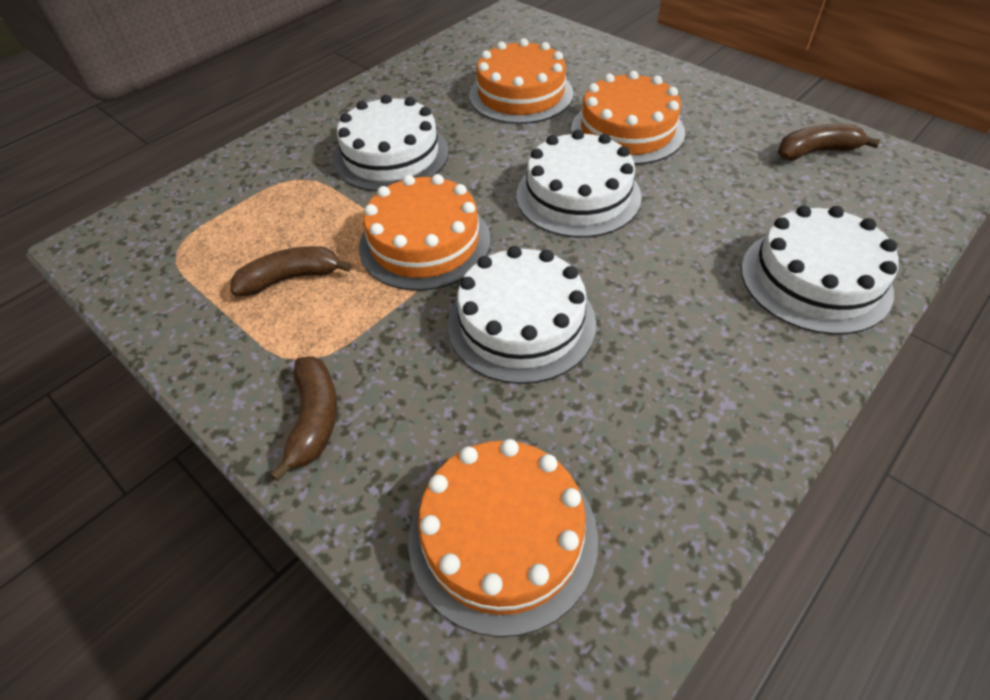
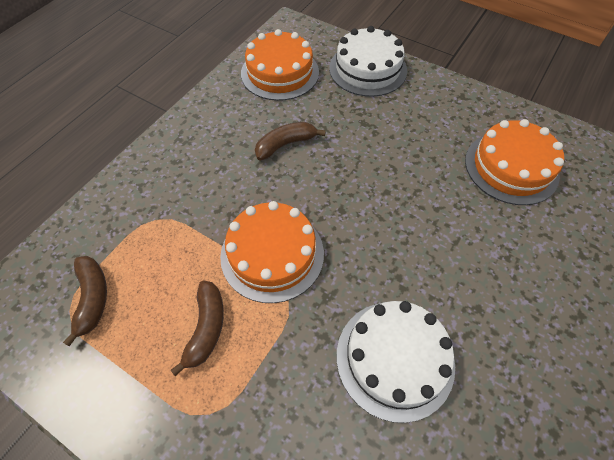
orange cake: 4 -> 3
white cake: 4 -> 2

